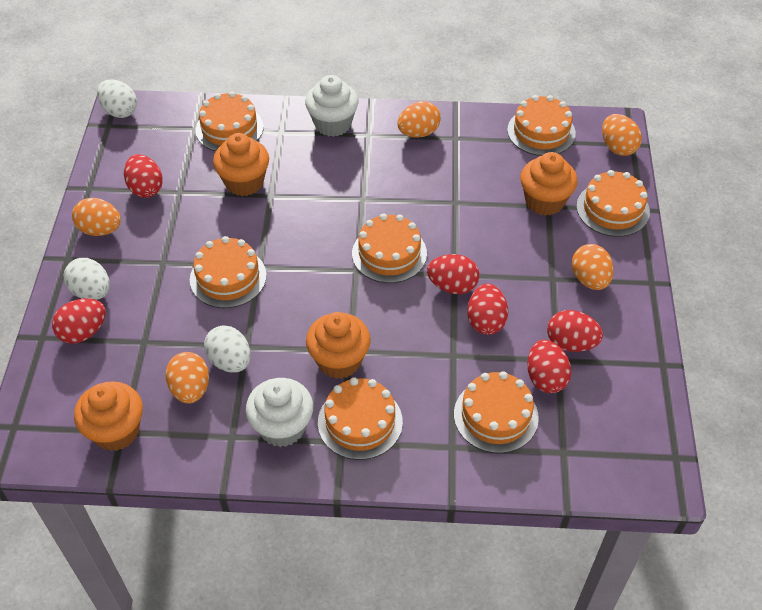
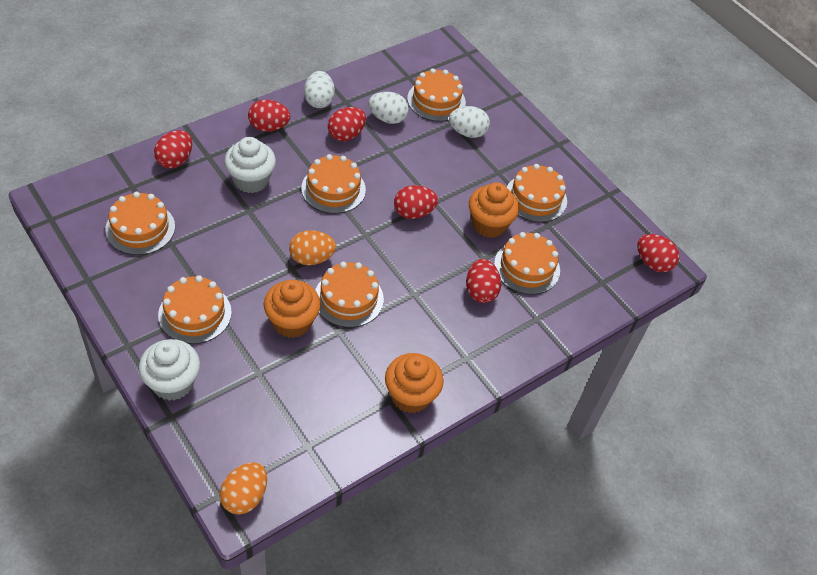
orange cupcake: 4 -> 3
orange egg: 5 -> 2

